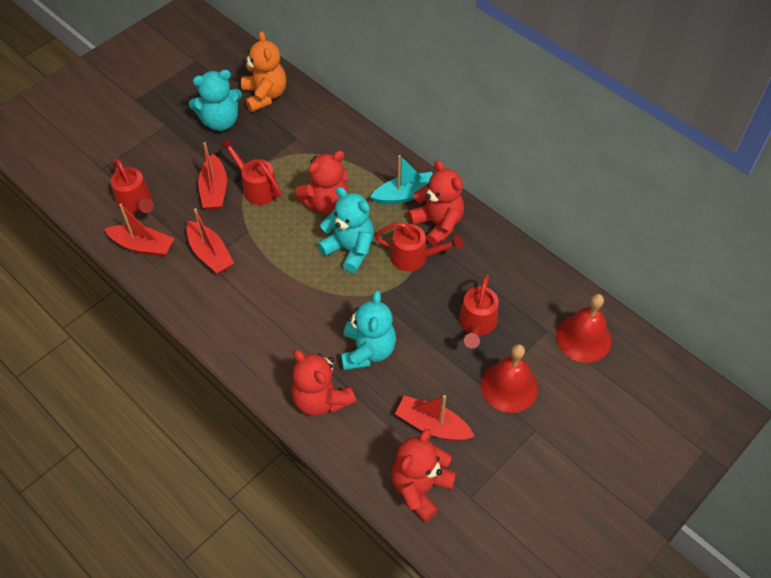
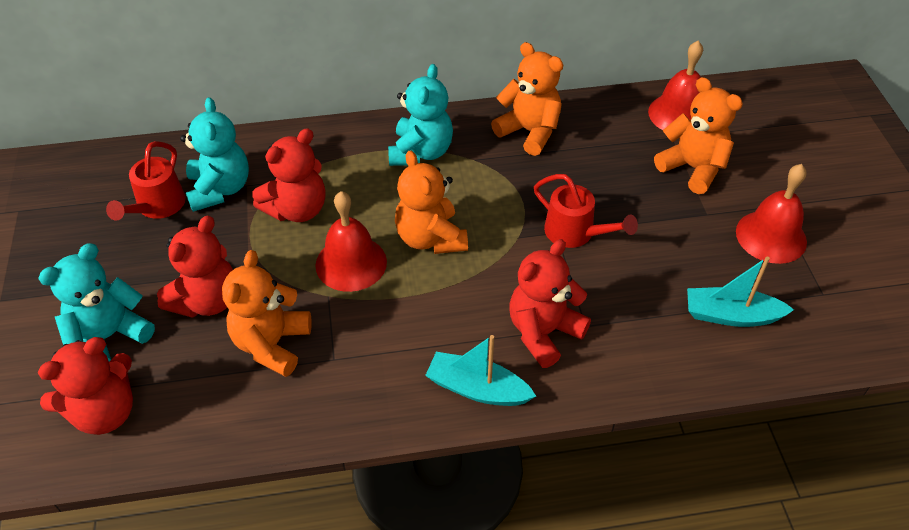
orange teddy bear: 1 -> 4
red bell: 2 -> 3
red boat: 4 -> 0
red watering can: 4 -> 2
turquoise boat: 1 -> 2

